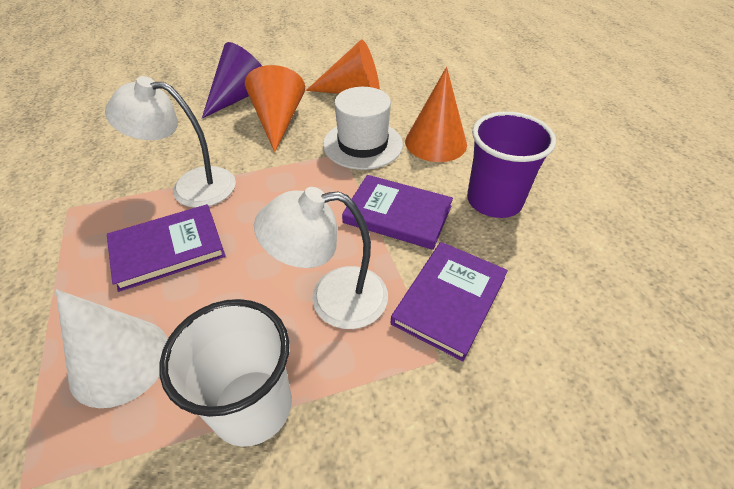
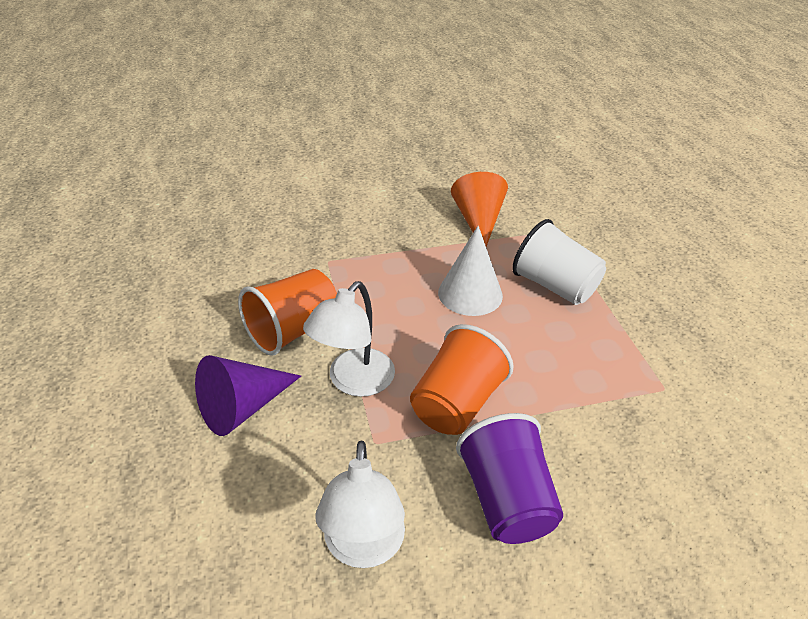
orange cone: 3 -> 1
orange cup: 0 -> 2
purple book: 3 -> 0
white hat: 1 -> 0

